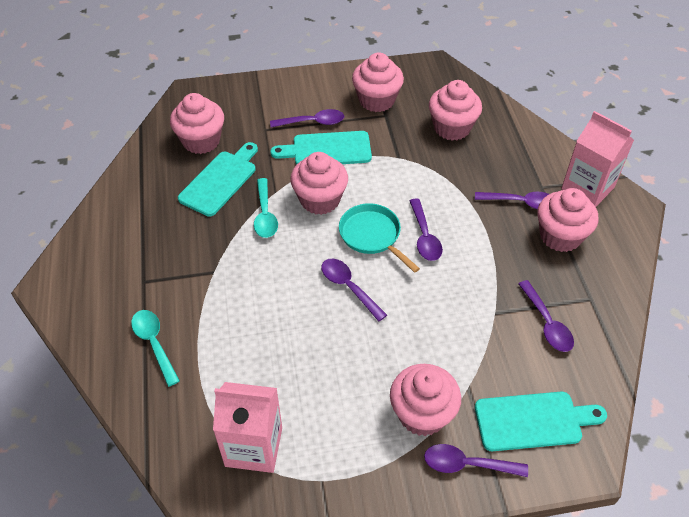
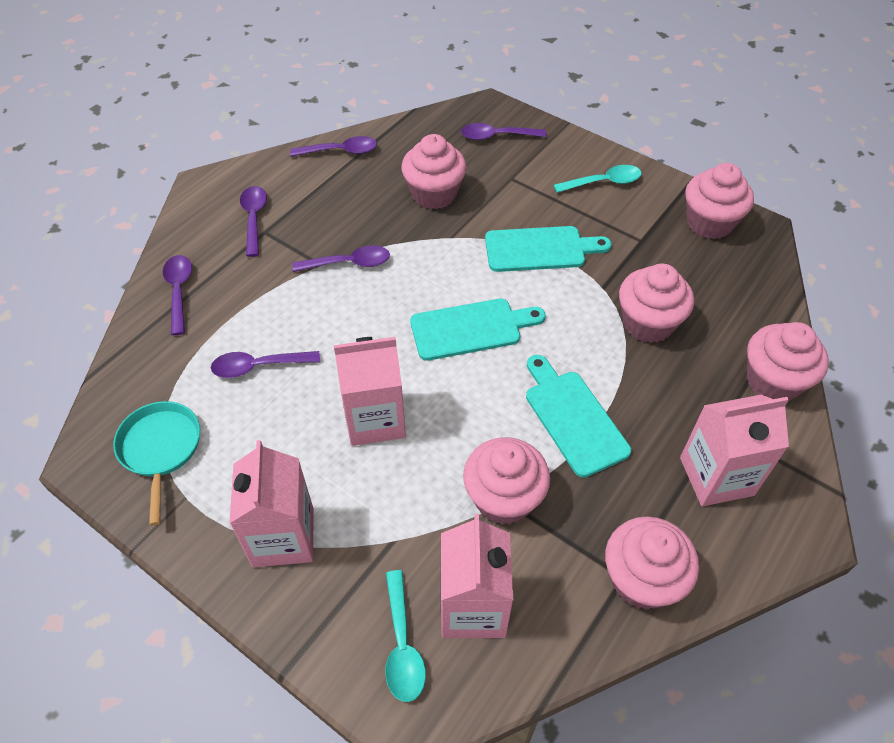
pink carton: 2 -> 4

